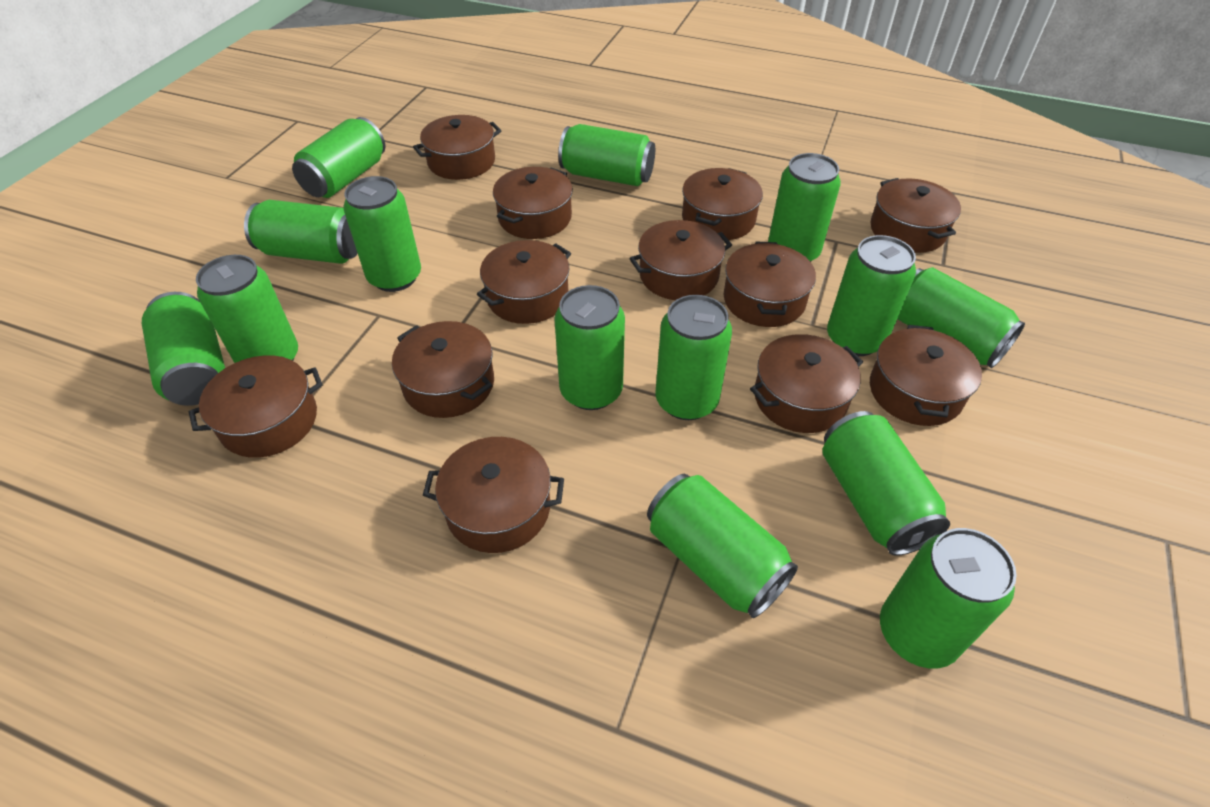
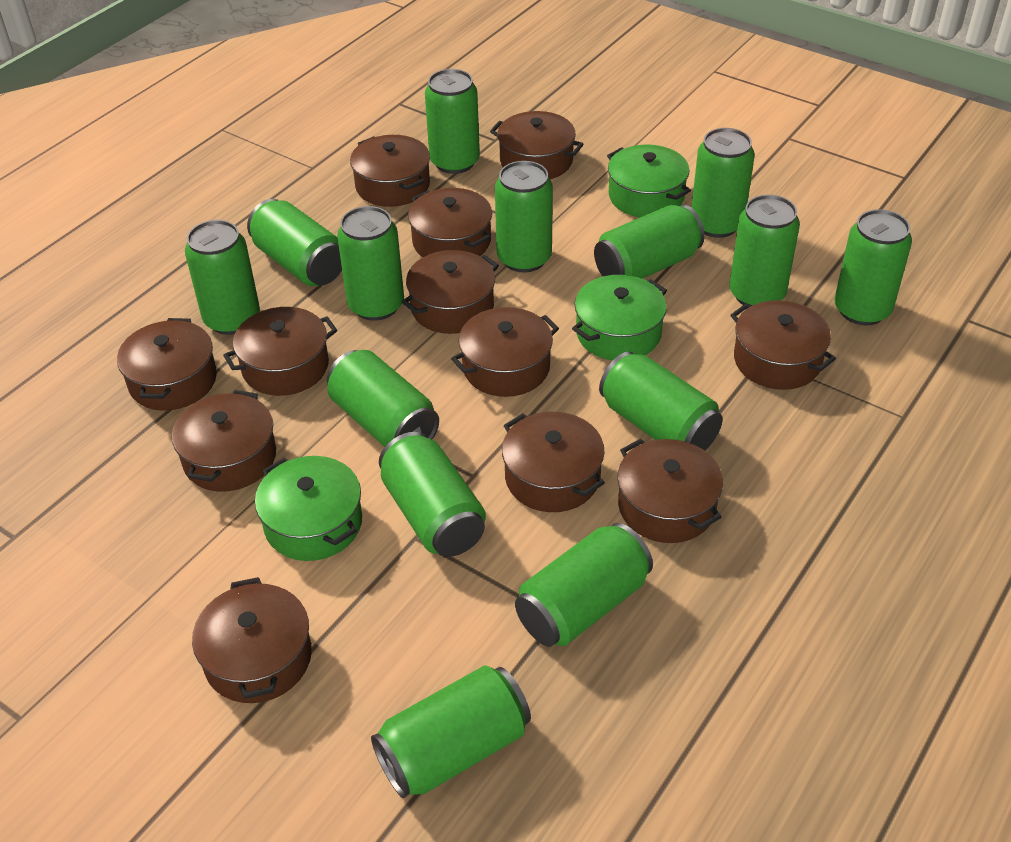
green pot: 0 -> 3

